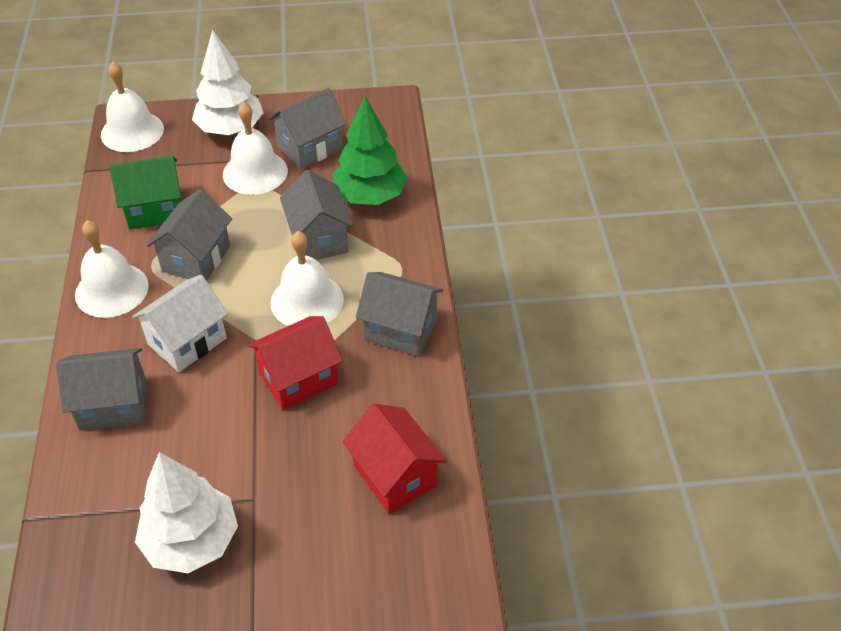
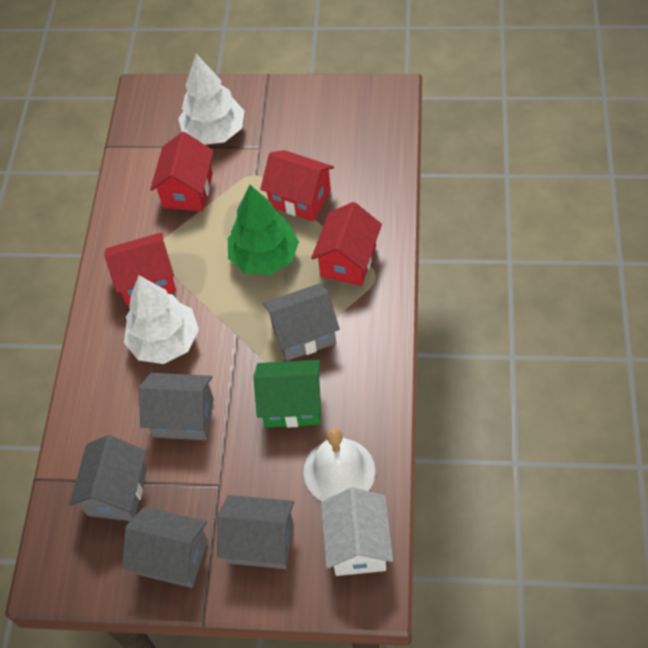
red house: 2 -> 4
white bell: 4 -> 1

